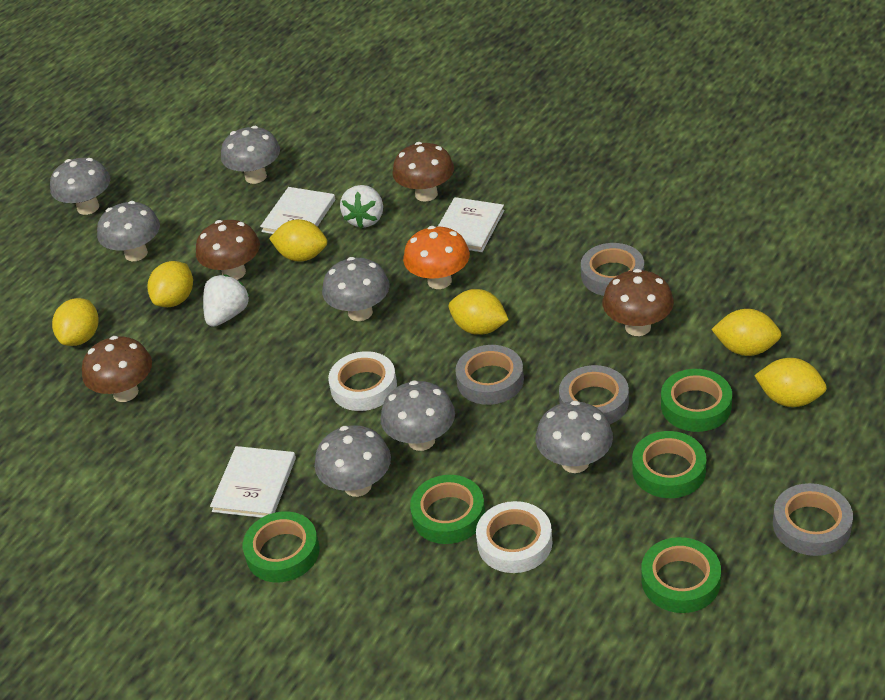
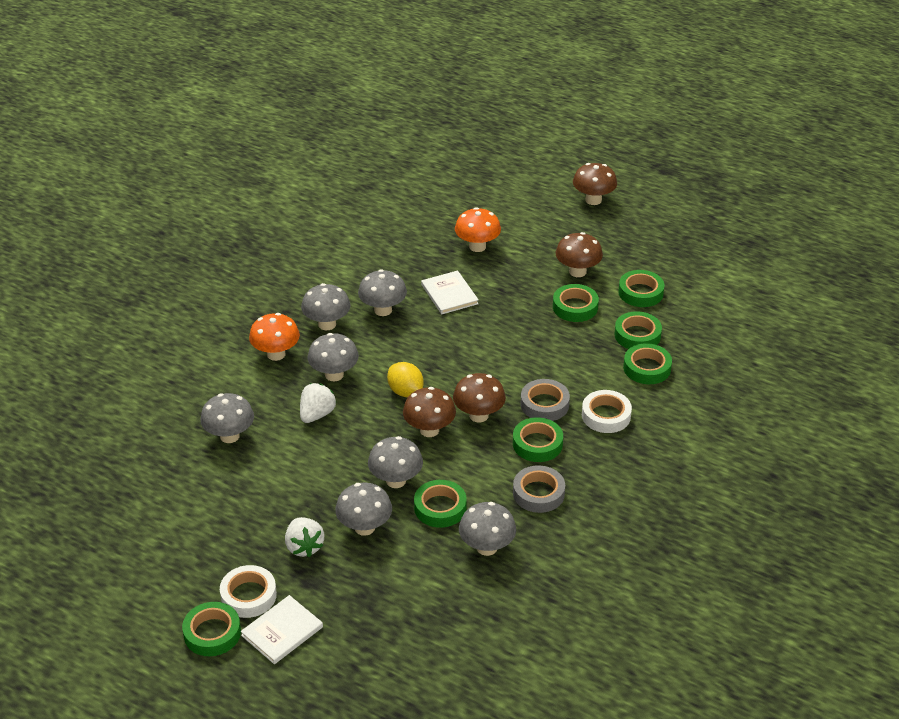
green tape: 5 -> 7
grey tape: 4 -> 2
orange mushroom: 1 -> 2
white book: 3 -> 2
yellow lemon: 6 -> 1

